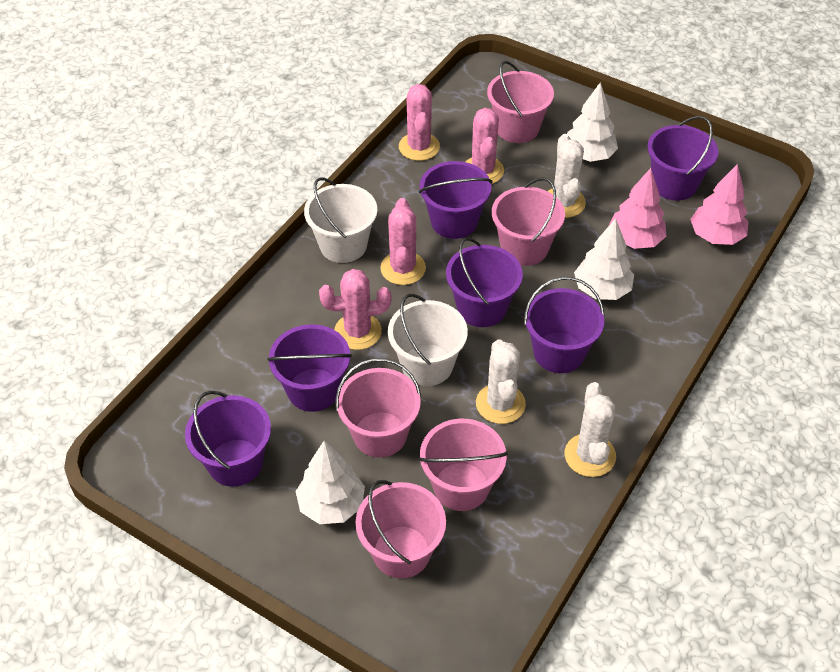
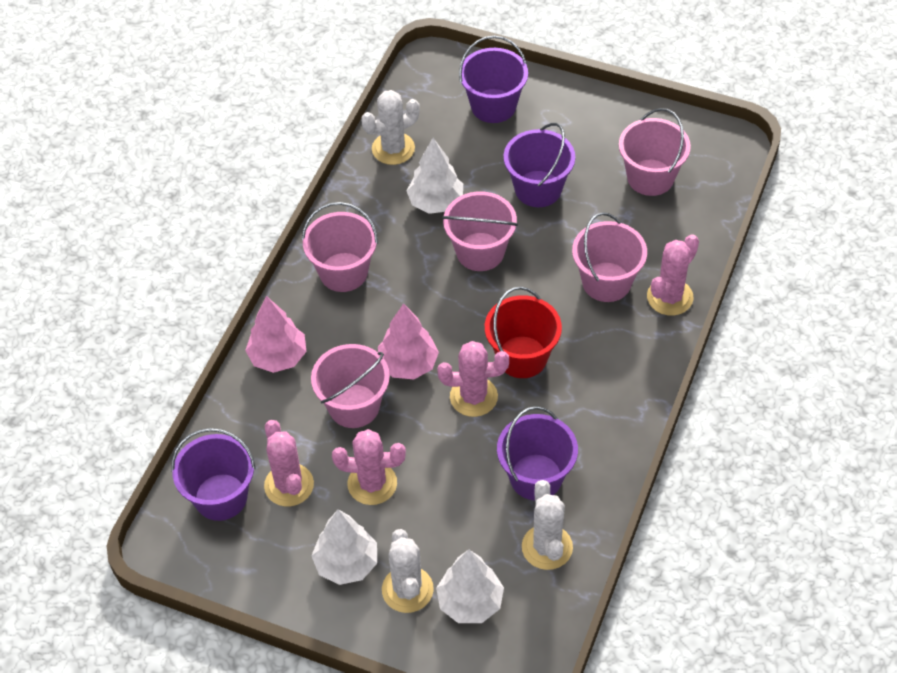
purple bucket: 6 -> 4
red bucket: 0 -> 1
white bucket: 2 -> 0

